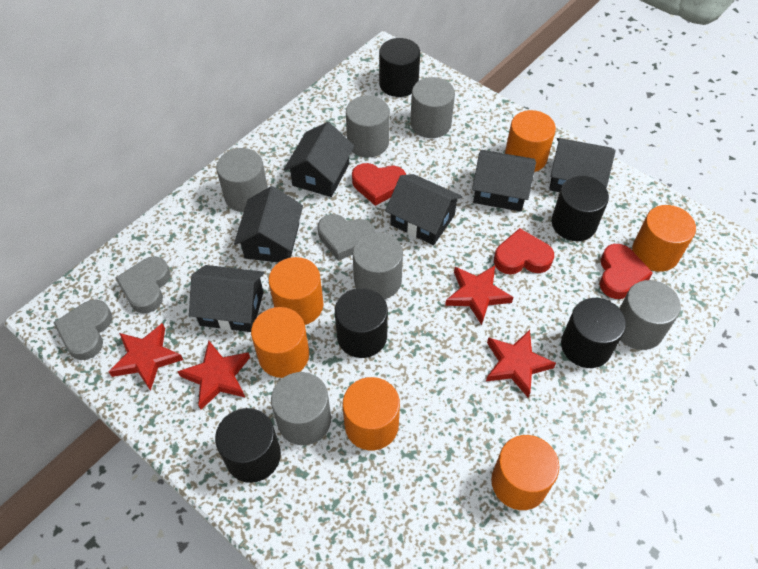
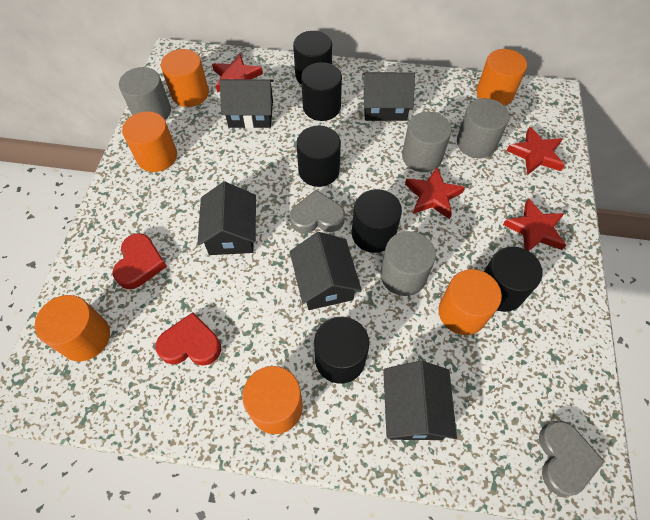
black cylinder: 5 -> 6
black house: 6 -> 5
grey cylinder: 6 -> 4
grey heart: 3 -> 2
red heart: 3 -> 2

